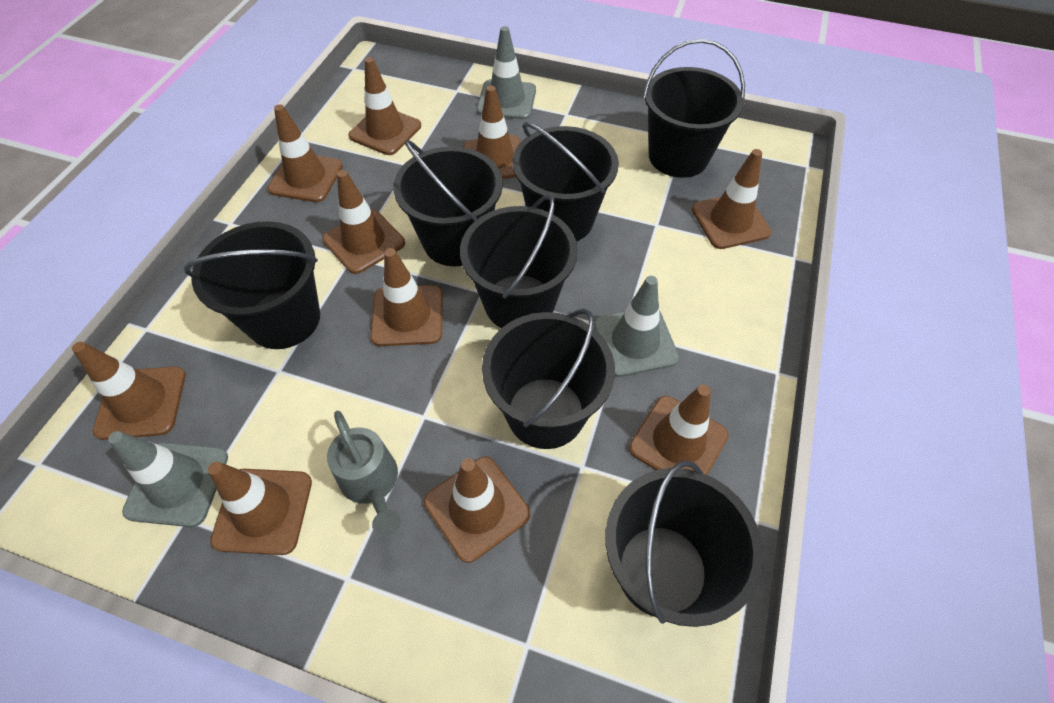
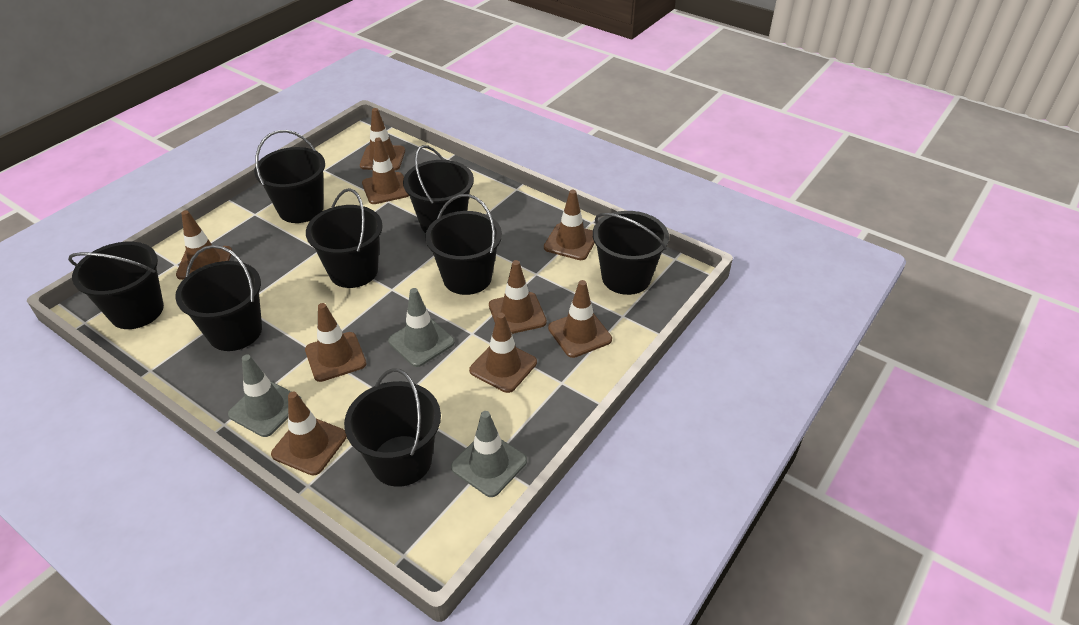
black bucket: 7 -> 8
brown traffic cone: 10 -> 9
grey watering can: 1 -> 0

